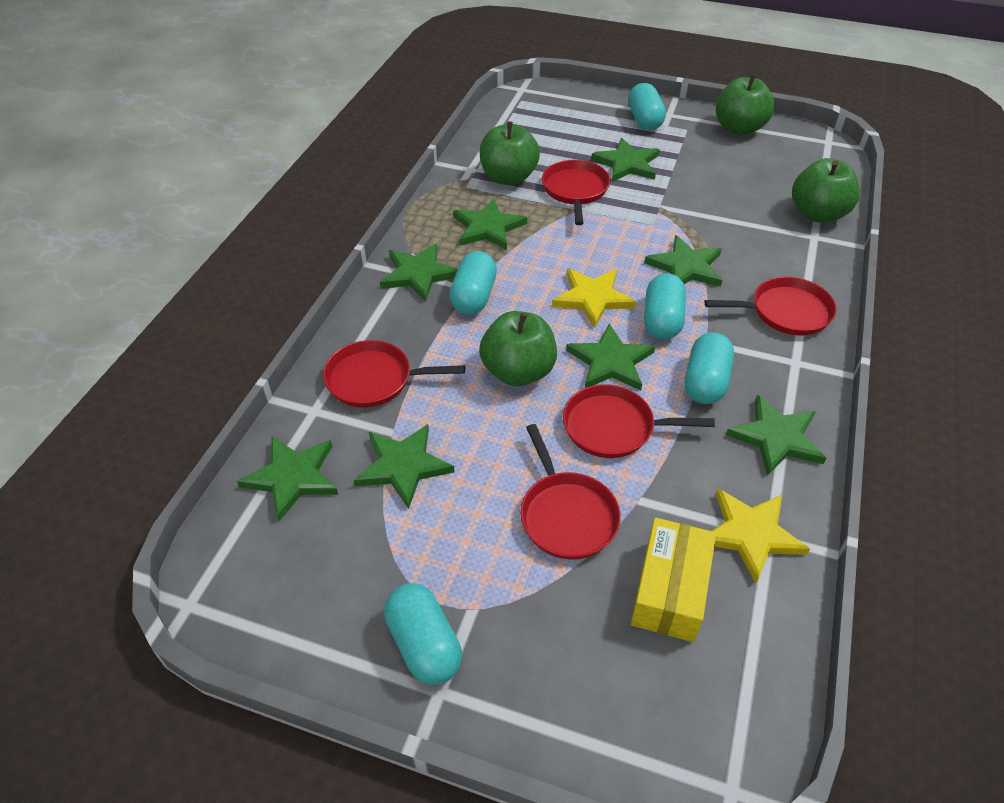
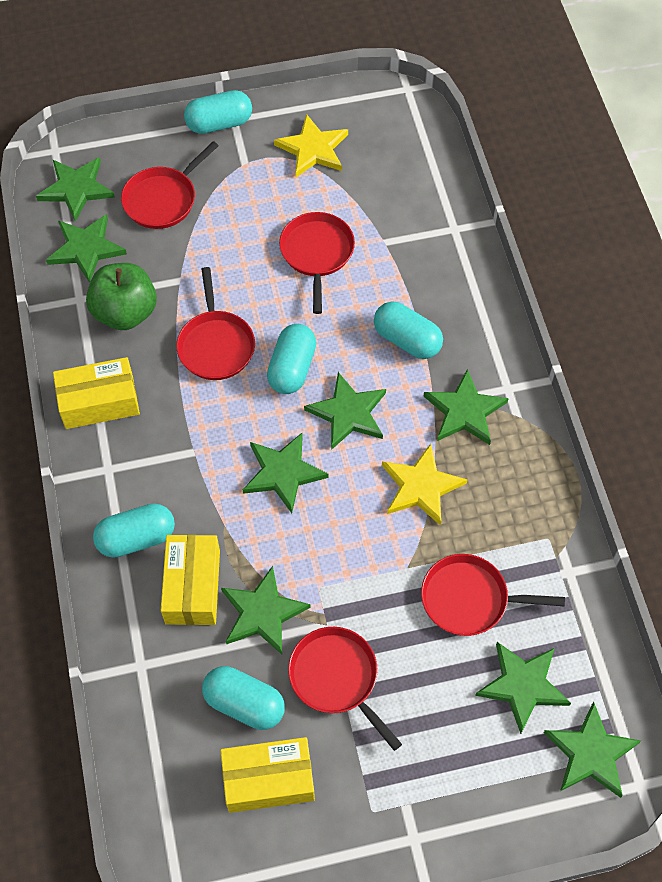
green apple: 4 -> 1
yellow box: 1 -> 3

